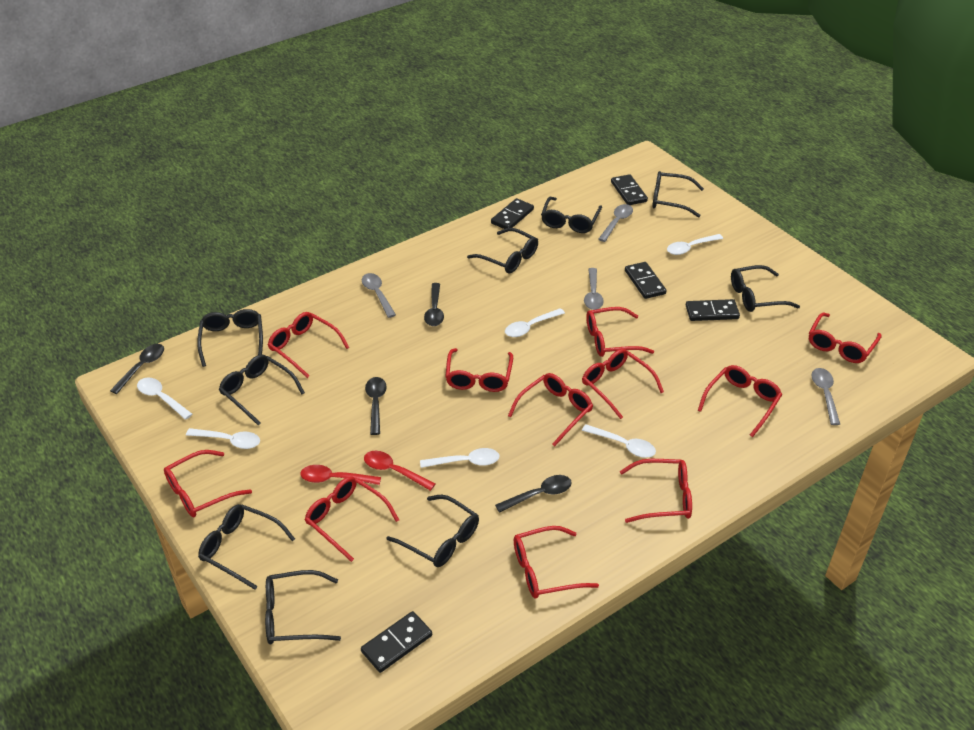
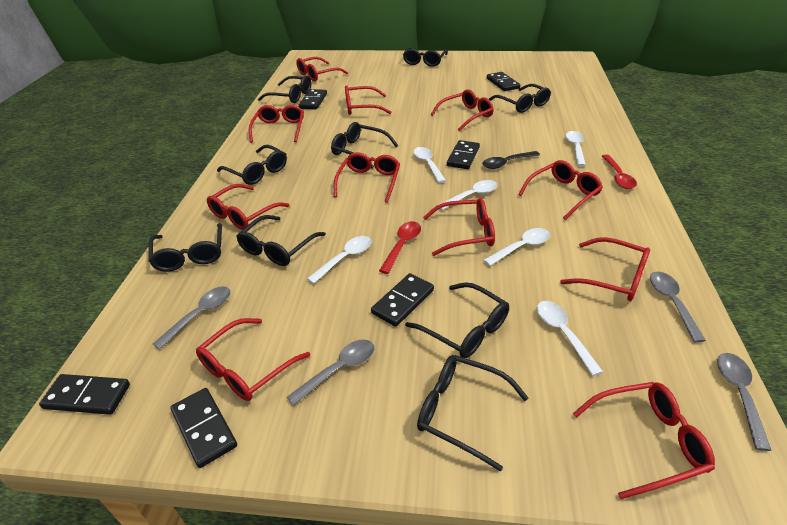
black domino: 5 -> 6
black spoon: 4 -> 1

